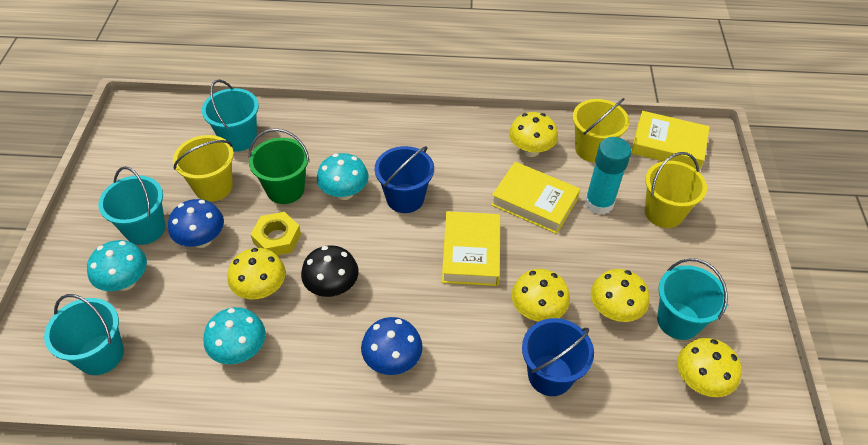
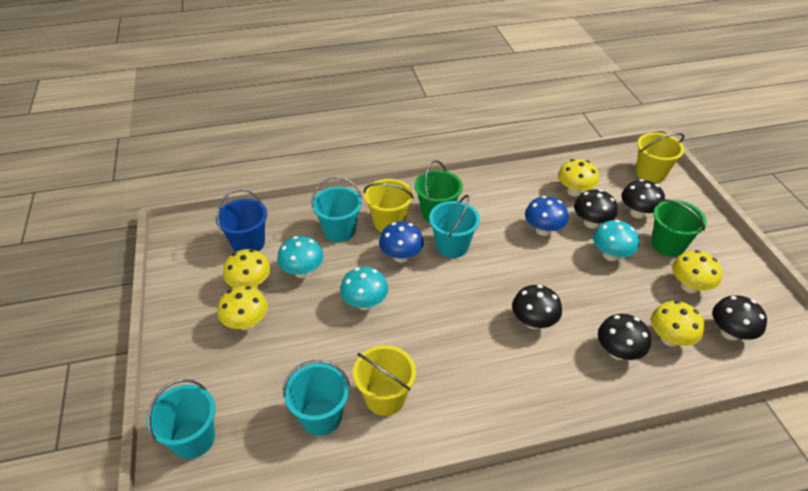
black mushroom: 1 -> 5
blue bucket: 2 -> 1
green bucket: 1 -> 2
turquoise glue stick: 1 -> 0
yellow book: 3 -> 0
yellow nut: 1 -> 0

